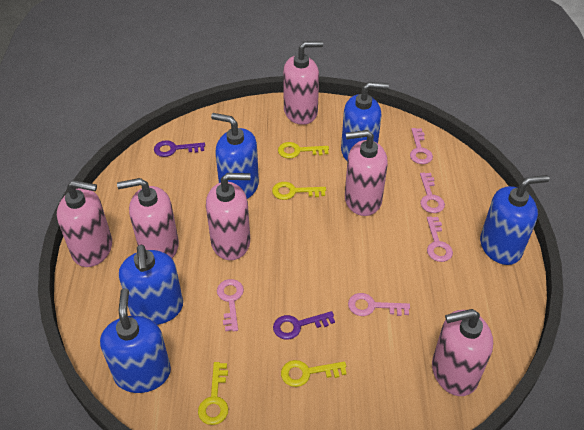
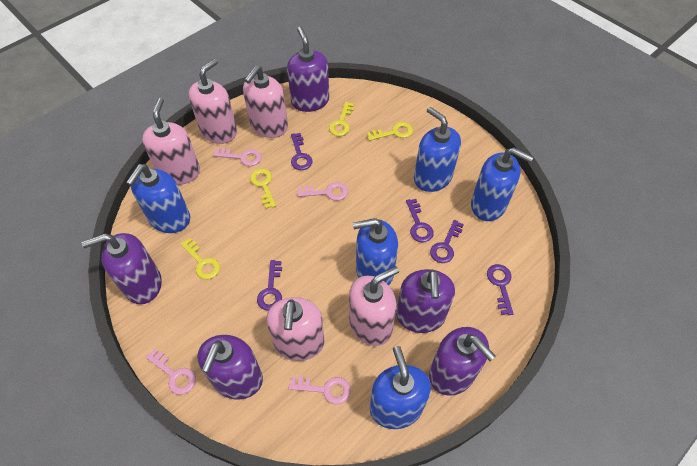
pink key: 5 -> 4
pink soap dispenser: 6 -> 5
purple key: 2 -> 5
purple soap dispenser: 0 -> 5

